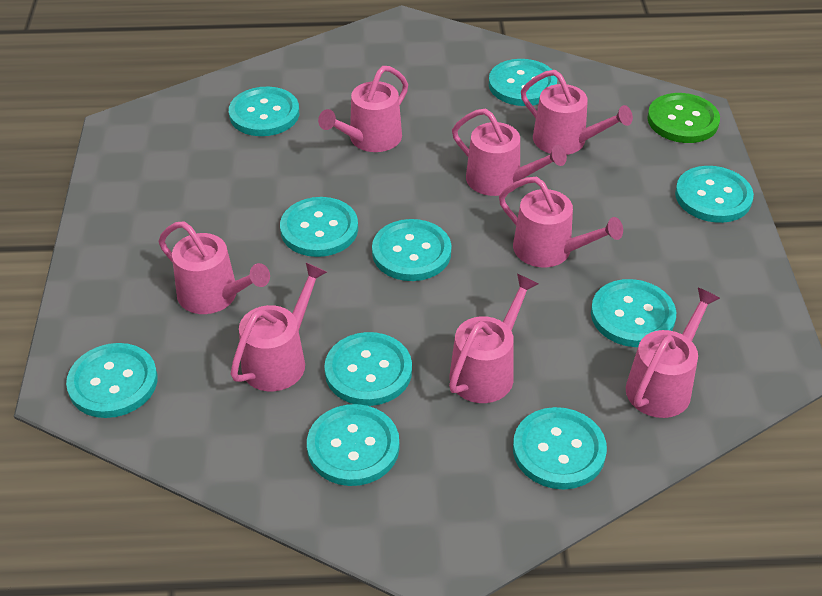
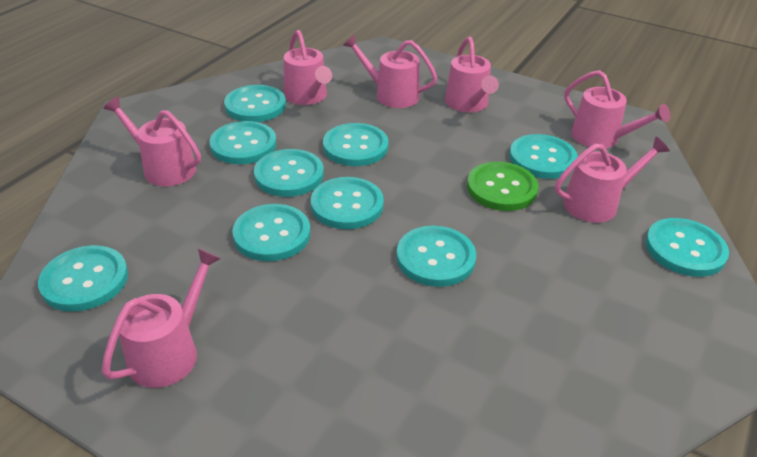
pink watering can: 8 -> 7

